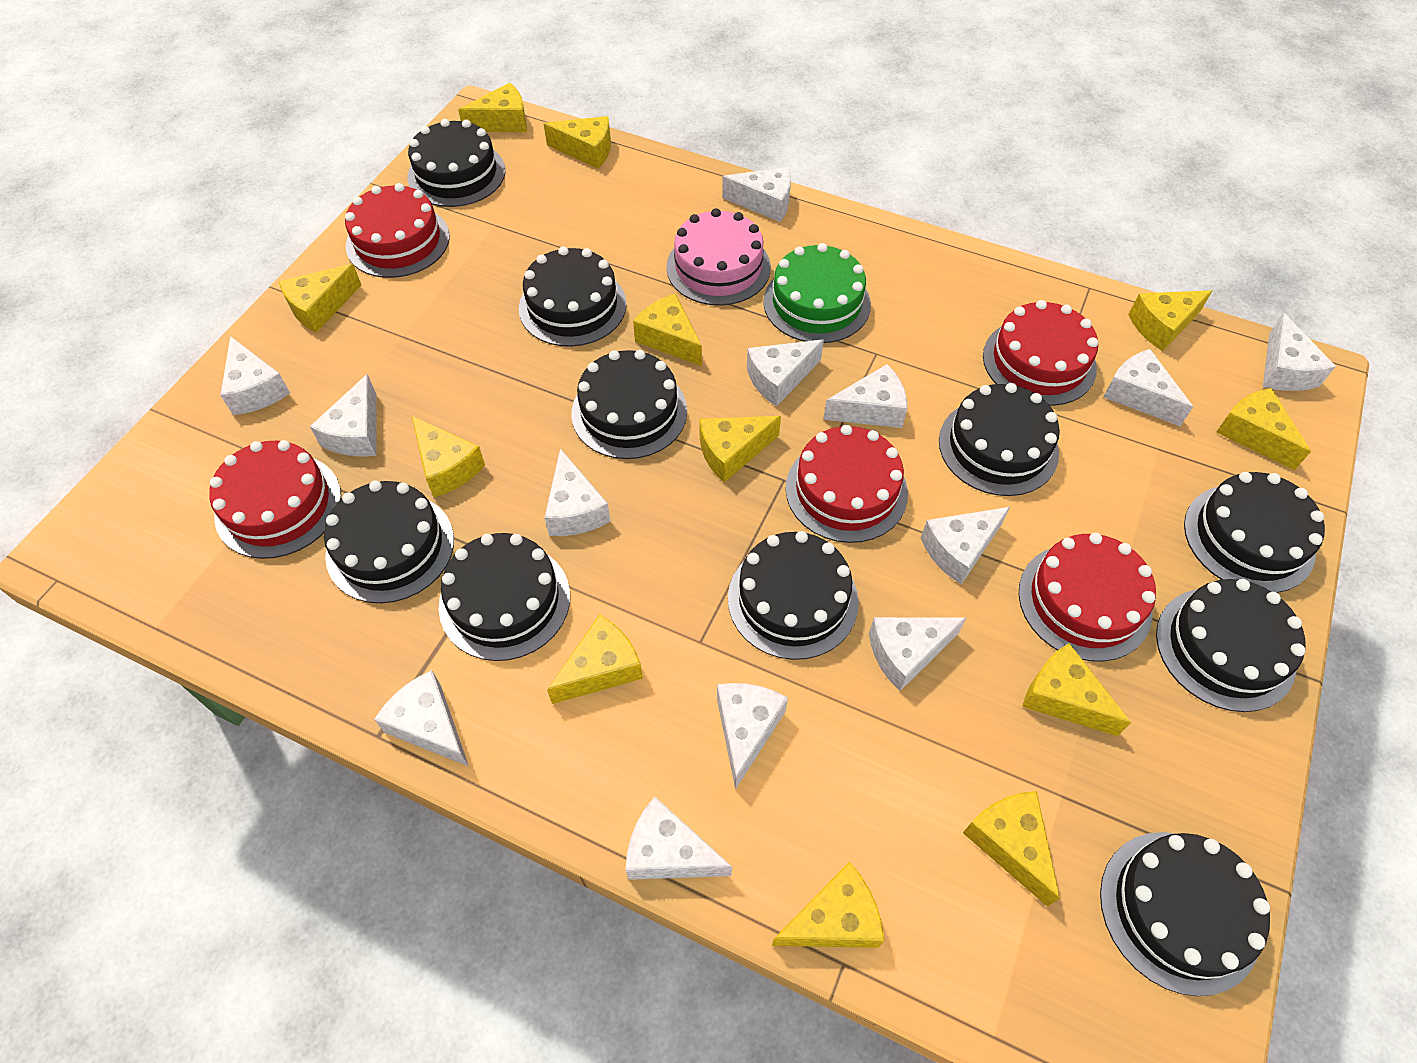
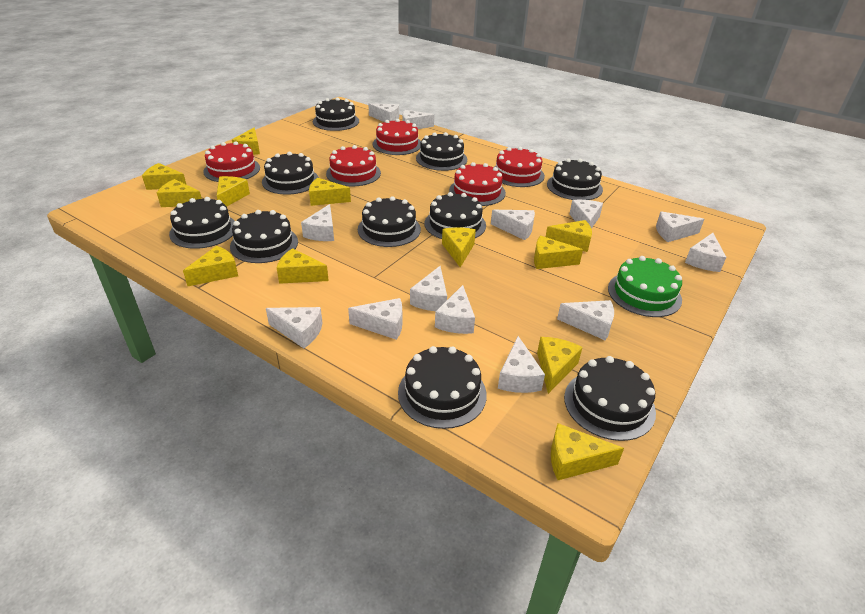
pink cake: 1 -> 0

